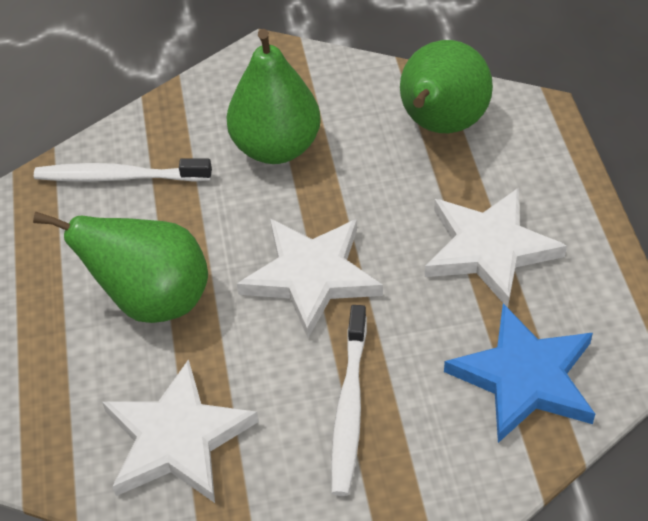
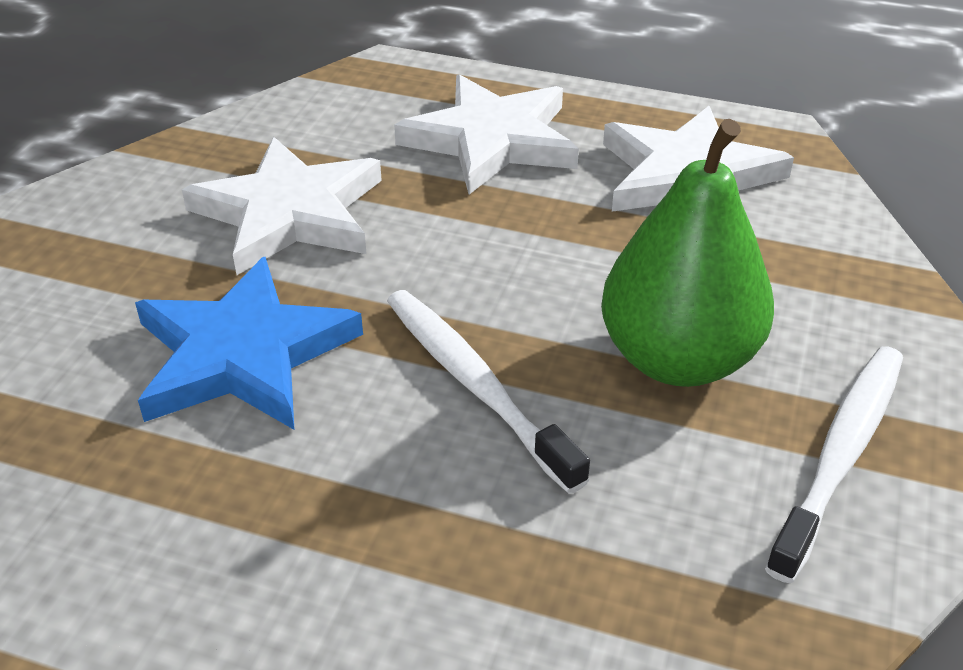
green pear: 3 -> 1

